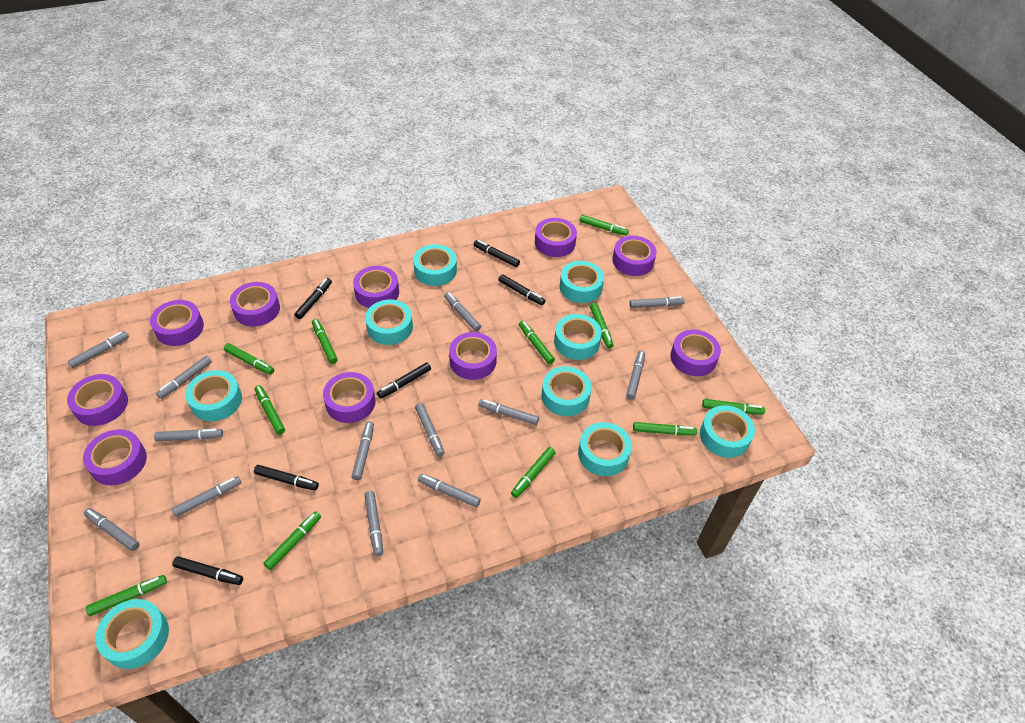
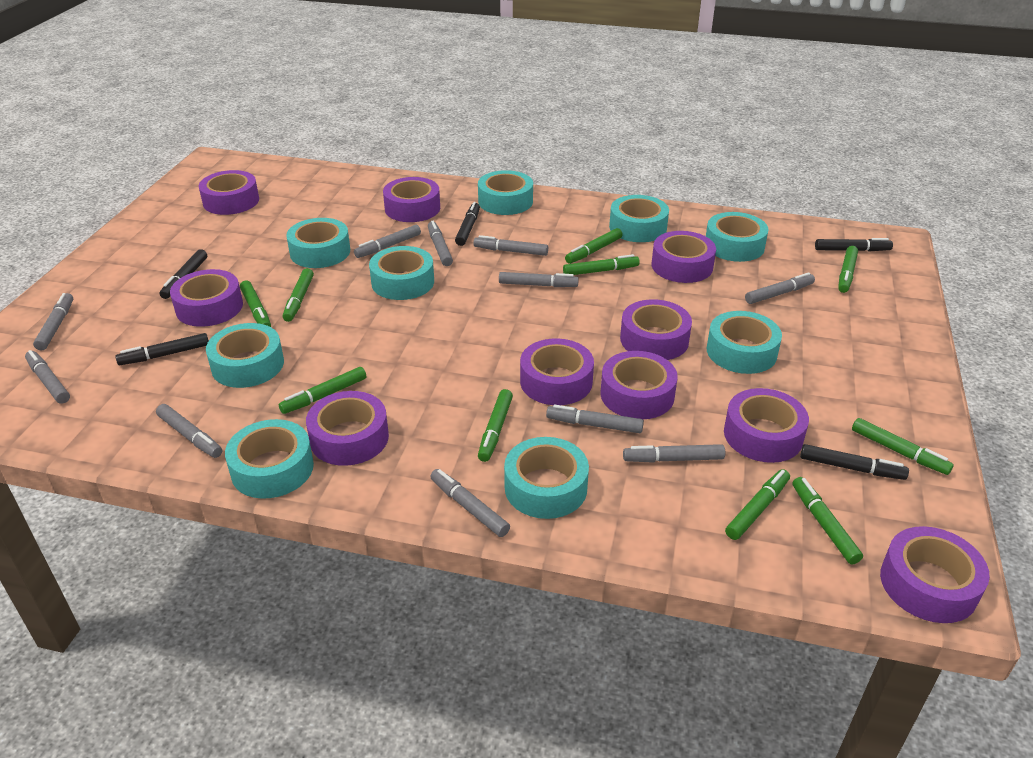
black marker: 6 -> 5
green marker: 11 -> 10
grey marker: 13 -> 11

